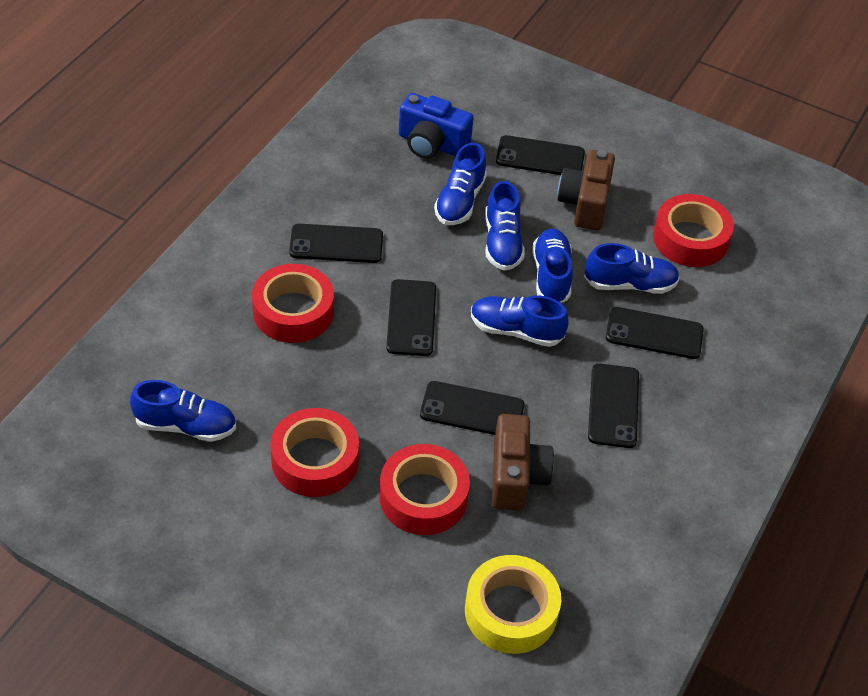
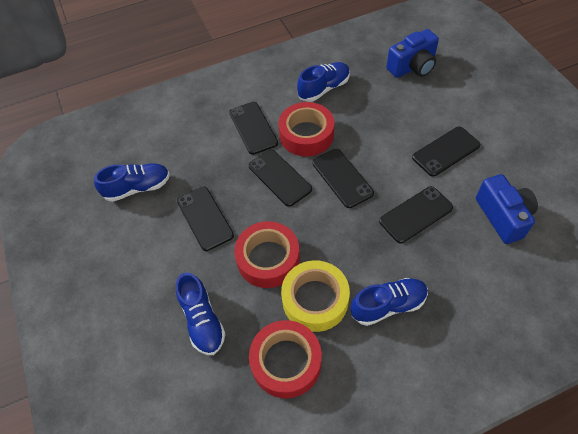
blue camera: 1 -> 2
blue shoe: 6 -> 4
brown camera: 2 -> 0
red tape: 4 -> 3

